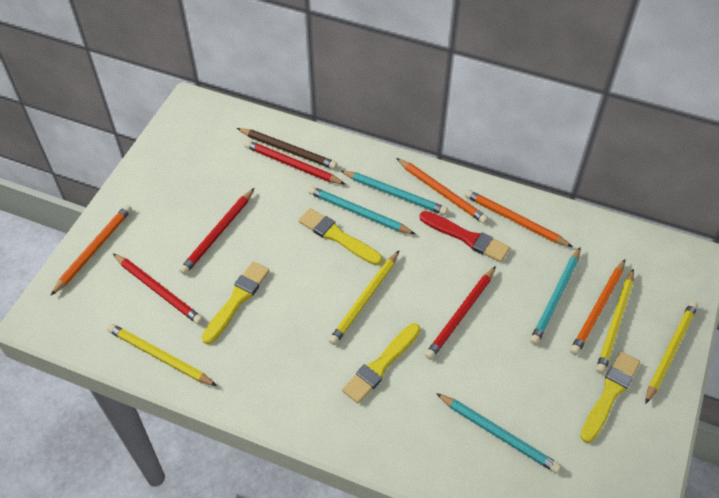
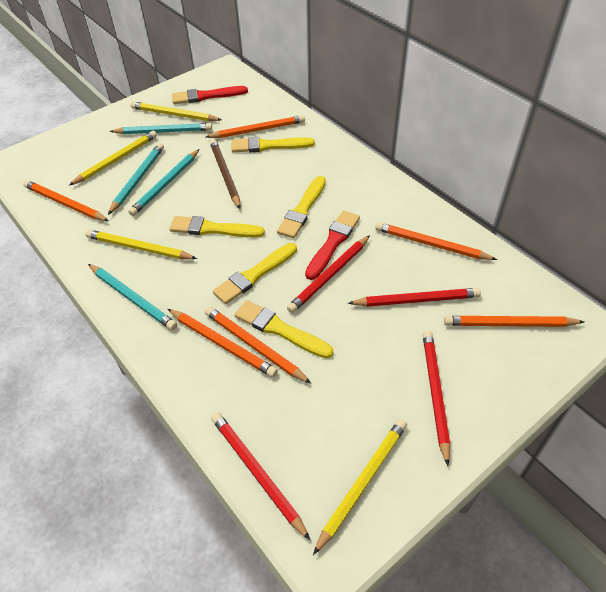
orange pencil: 4 -> 6
red brush: 1 -> 2
yellow brush: 4 -> 5

